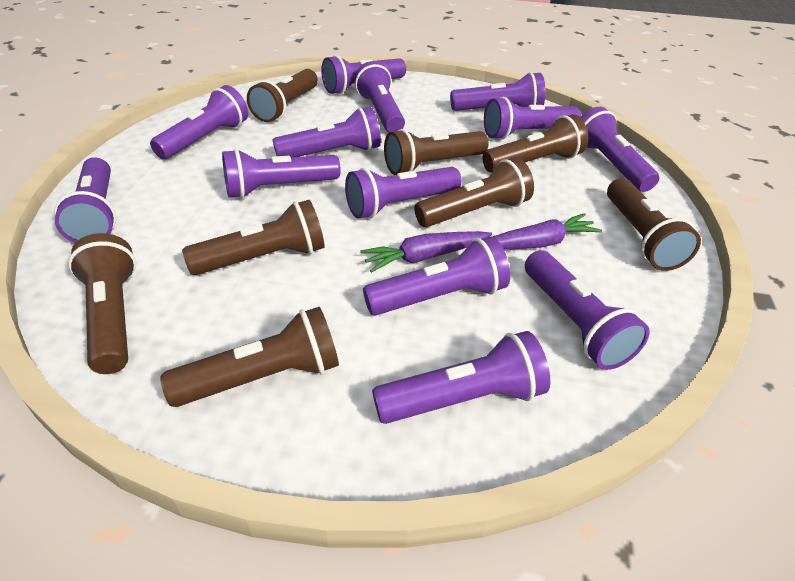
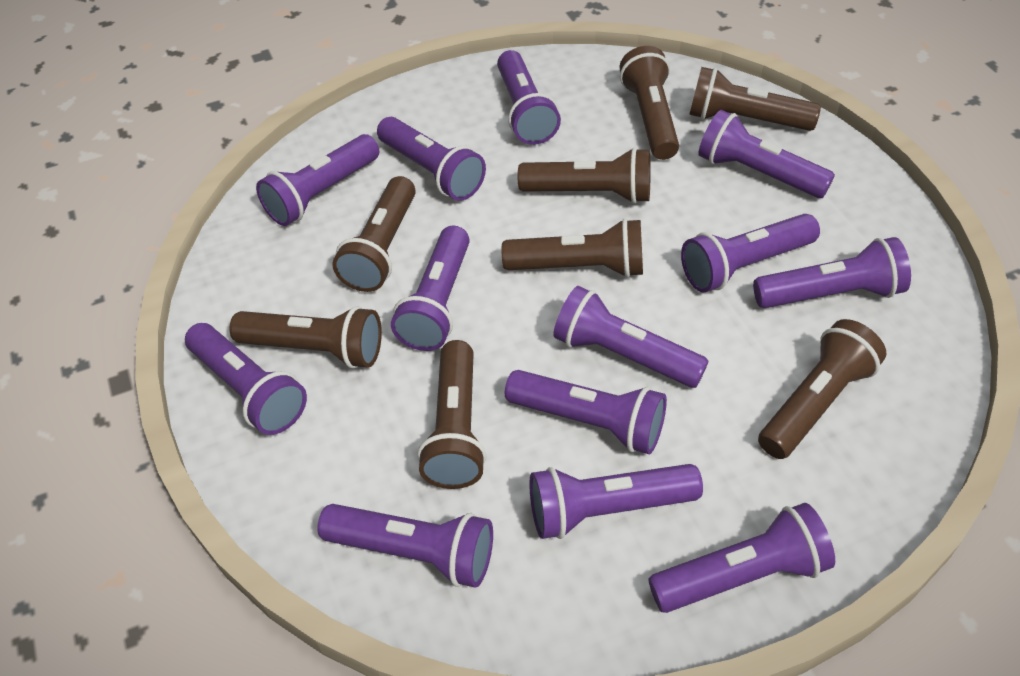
purple carrot: 2 -> 0

